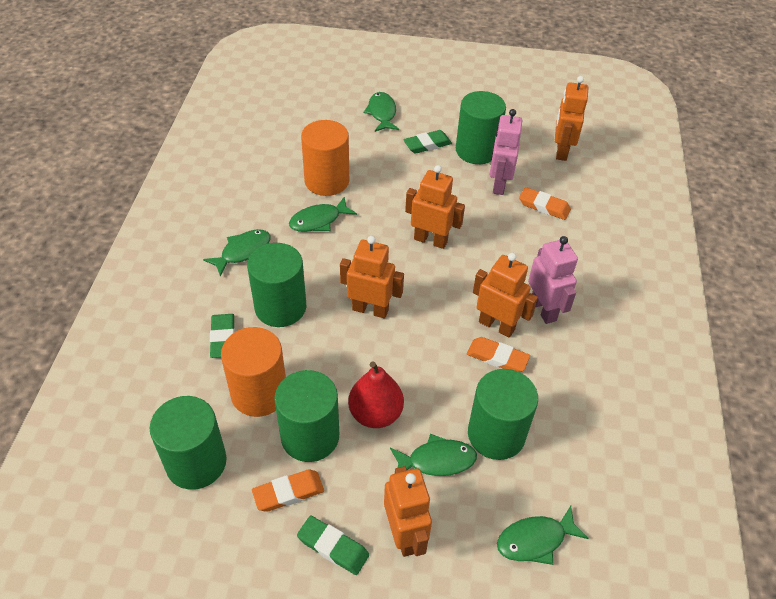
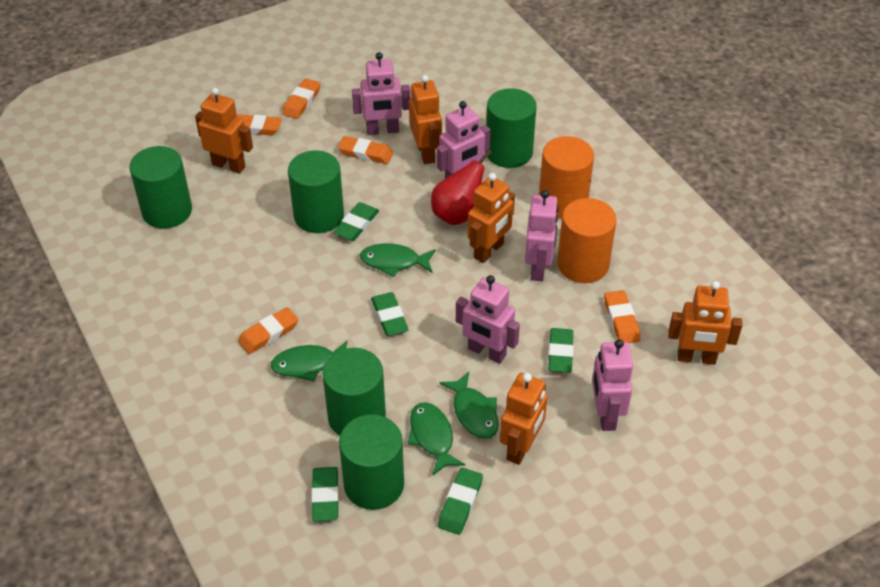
green eraser: 3 -> 5
green fish: 5 -> 4
orange eraser: 3 -> 5
pink robot: 2 -> 5

